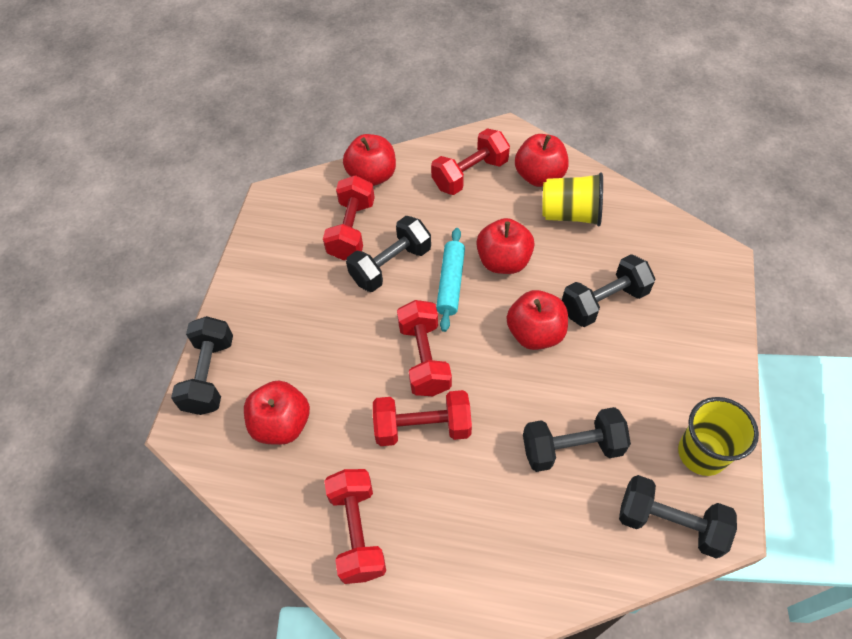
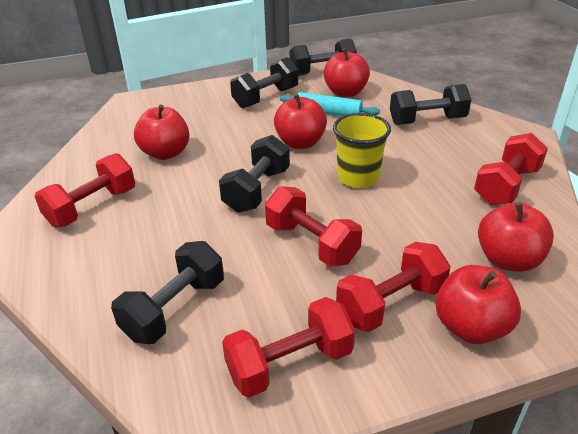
yellow cup: 2 -> 1

